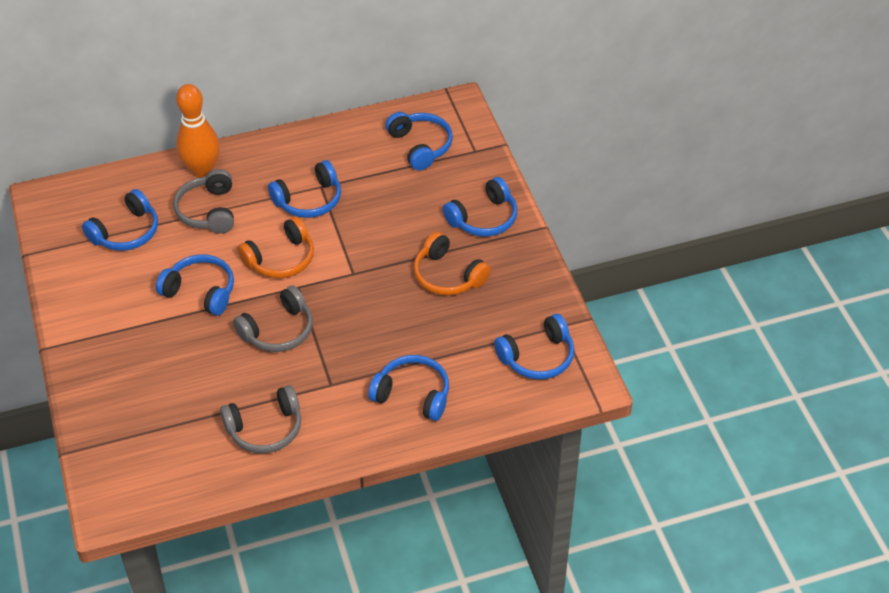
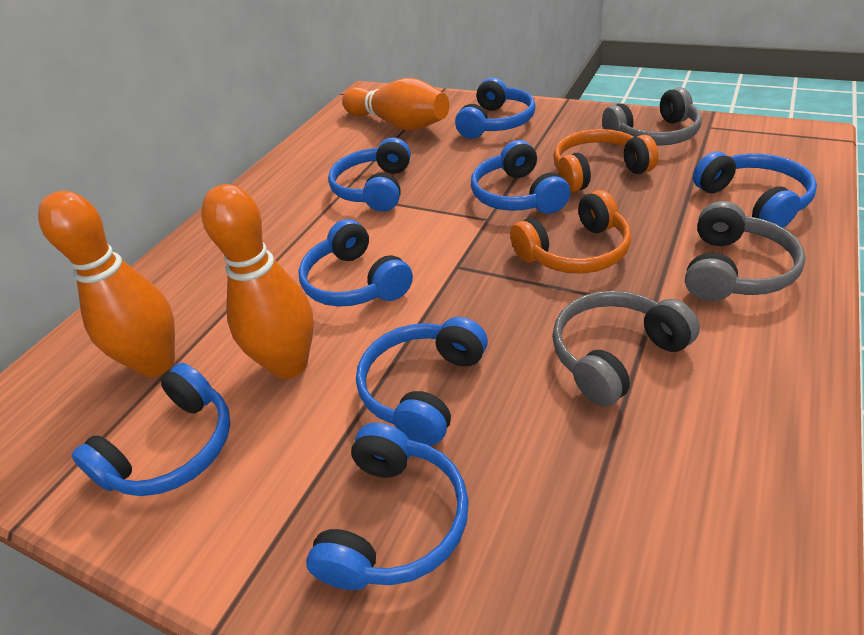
blue headphones: 7 -> 8
orange bowling pin: 1 -> 3

